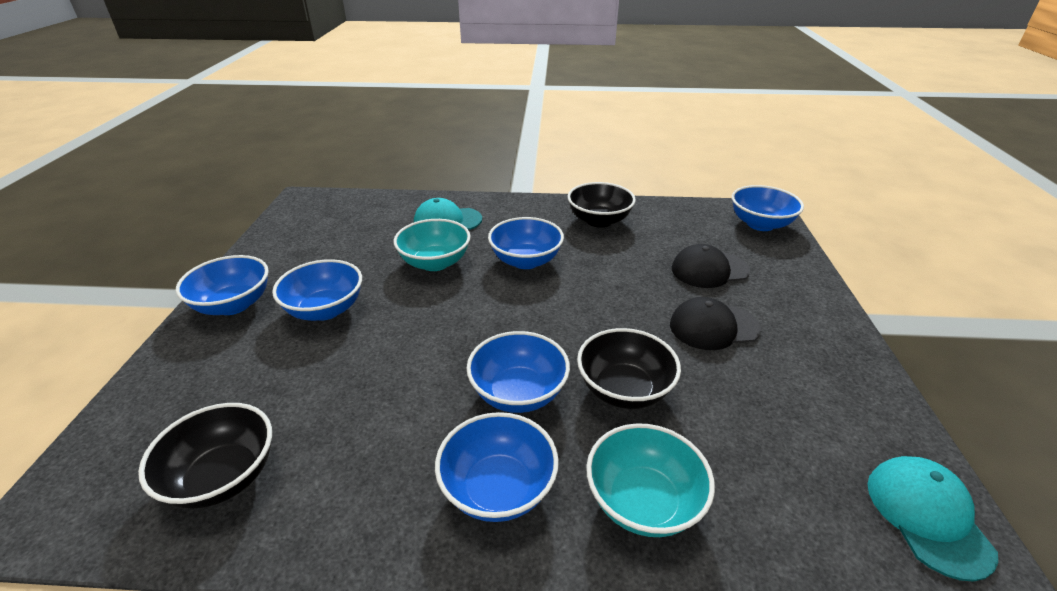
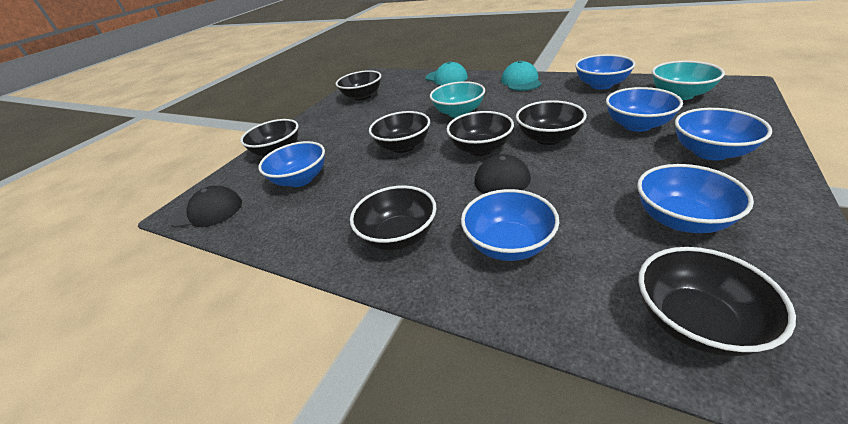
black bowl: 3 -> 7

